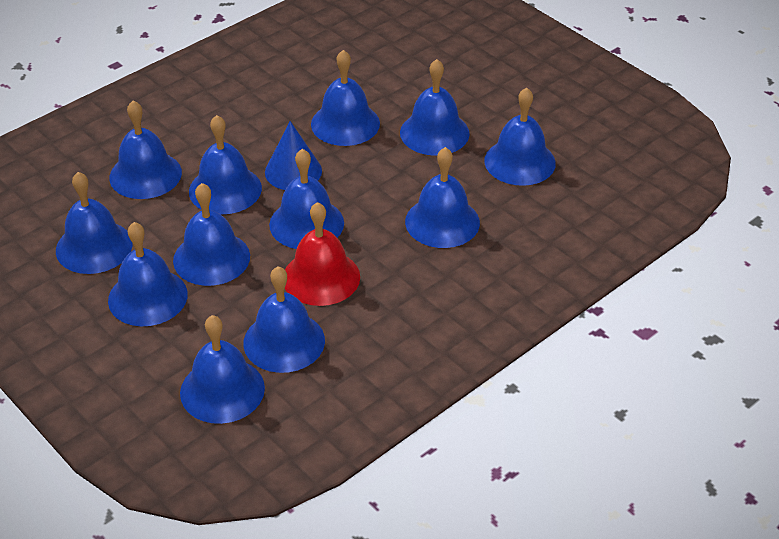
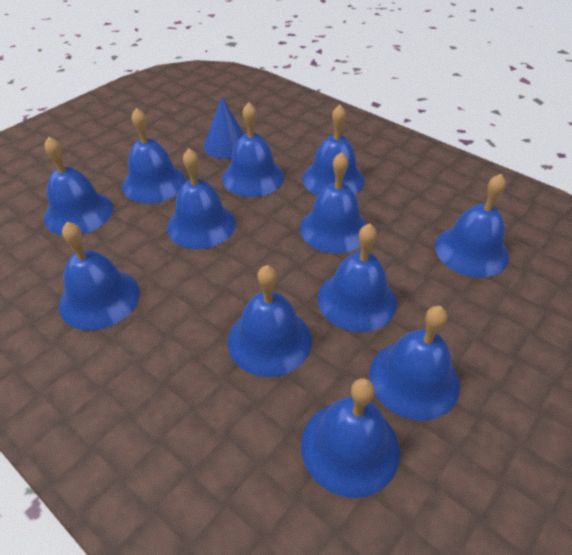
red bell: 1 -> 0

